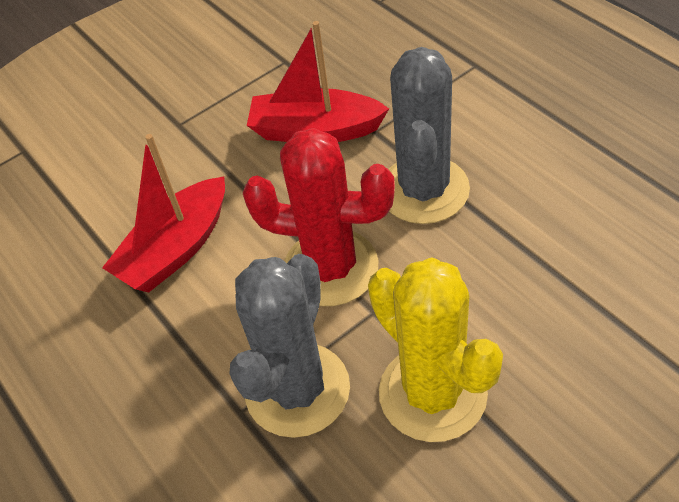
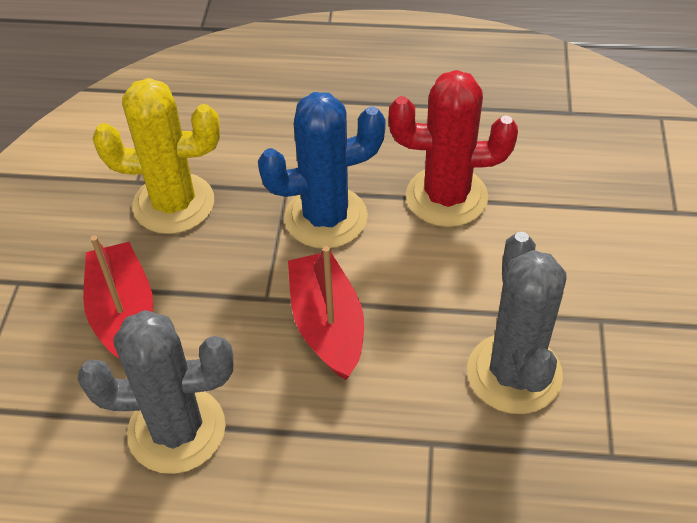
blue cactus: 0 -> 1

